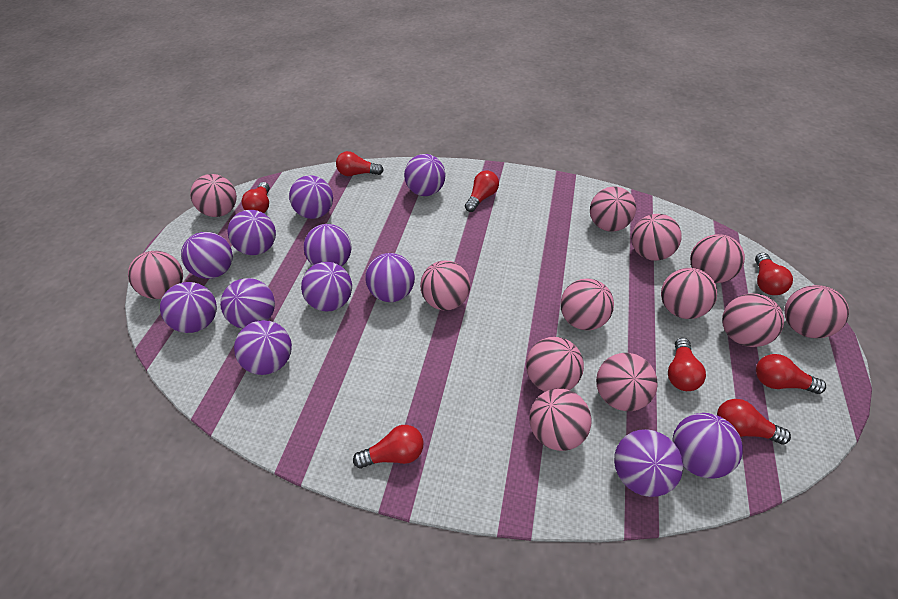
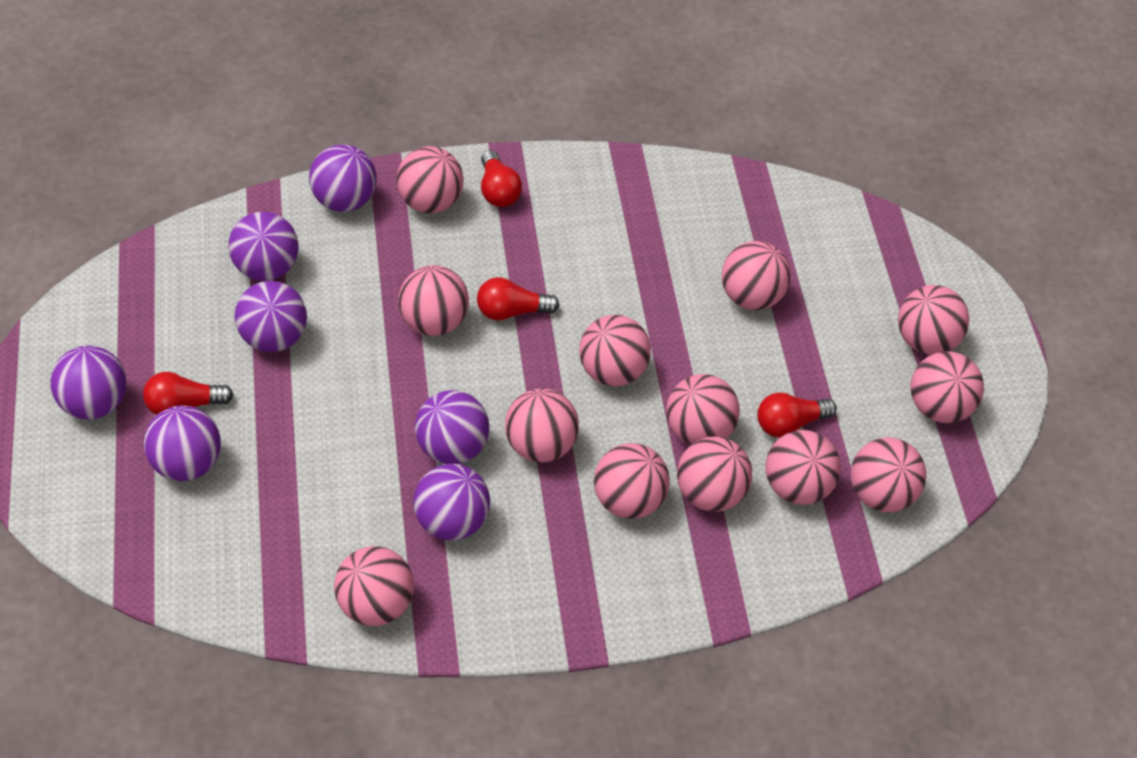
purple ball: 12 -> 7
red light bulb: 8 -> 4

